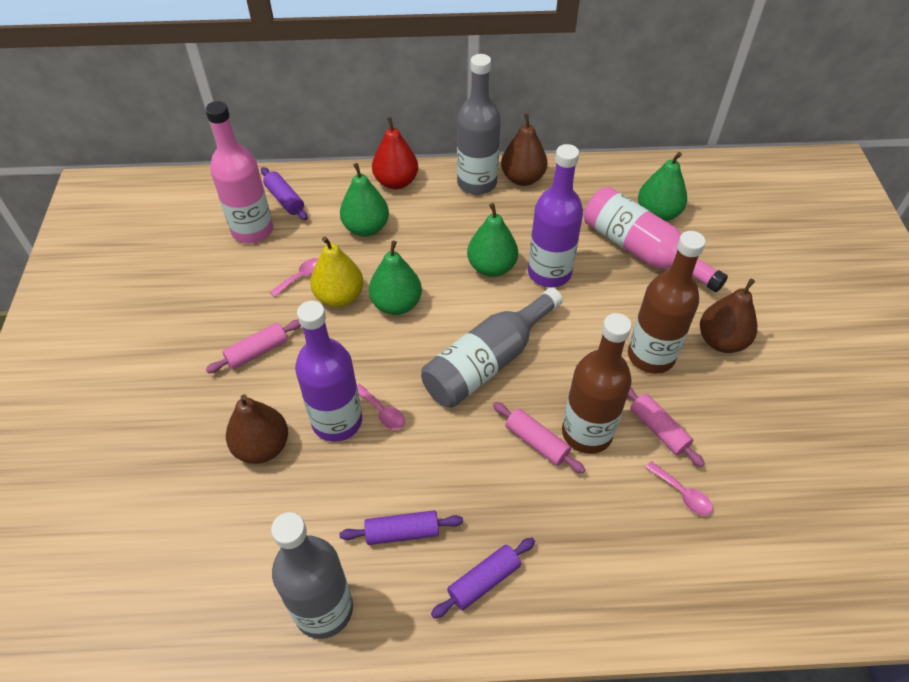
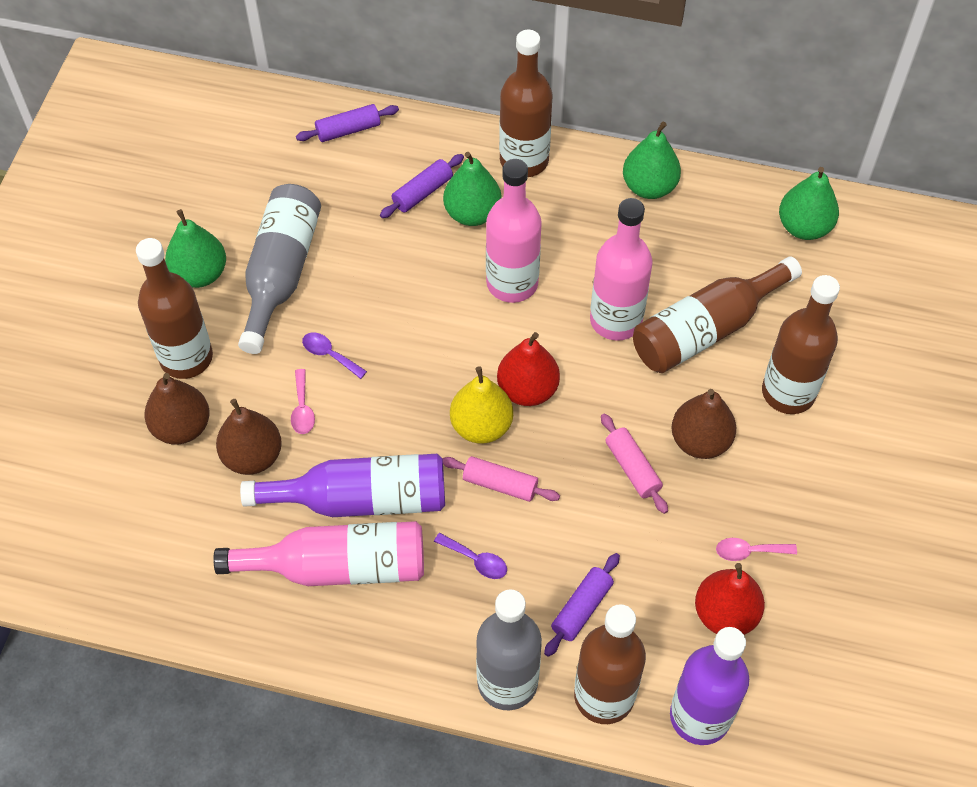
brown bottle: 2 -> 5
grey bottle: 3 -> 2
pink bottle: 2 -> 3
pink rolling pin: 3 -> 2
pink spoon: 3 -> 2
purple spoon: 0 -> 2
red pear: 1 -> 2

